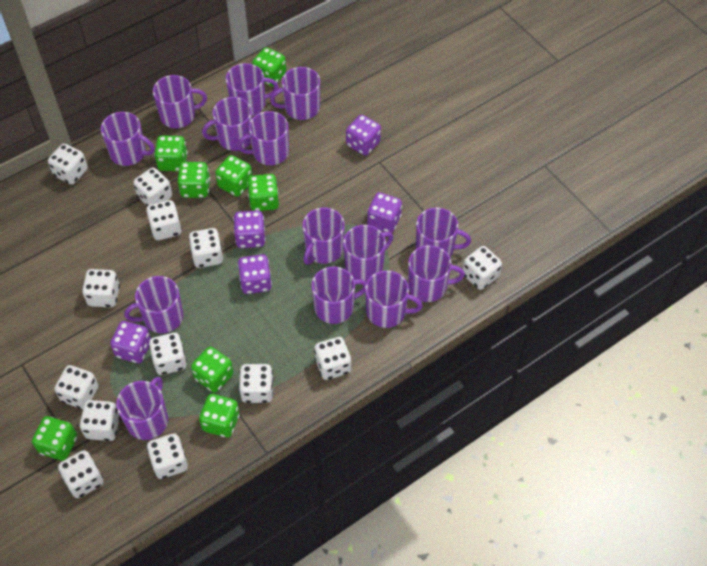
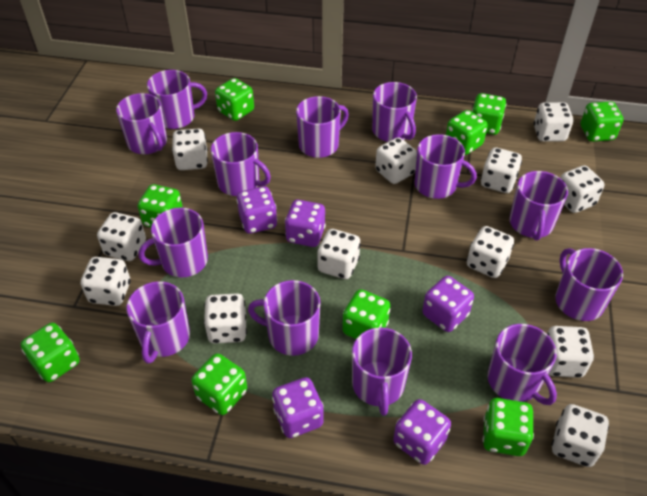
green dice: 8 -> 9
purple mug: 14 -> 13
white dice: 13 -> 12

